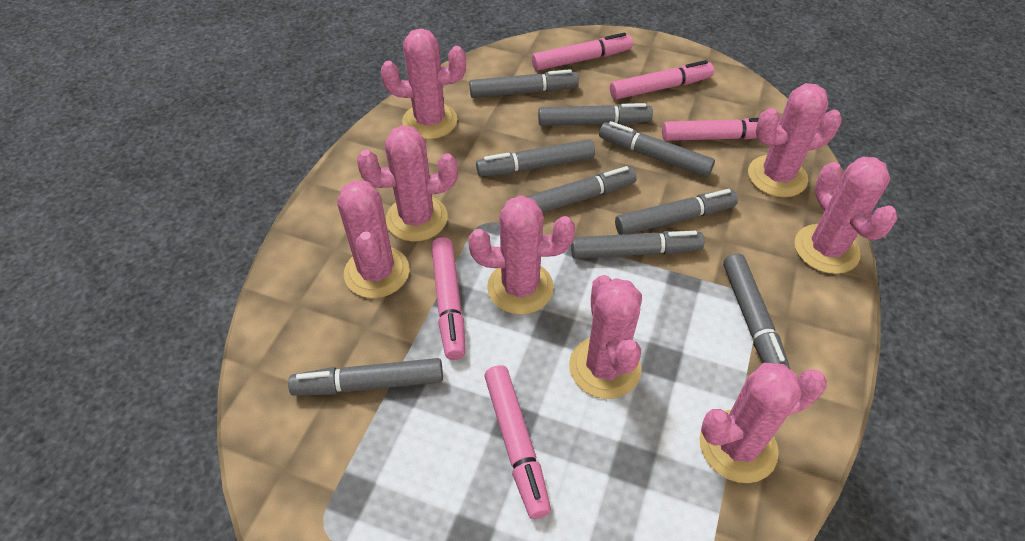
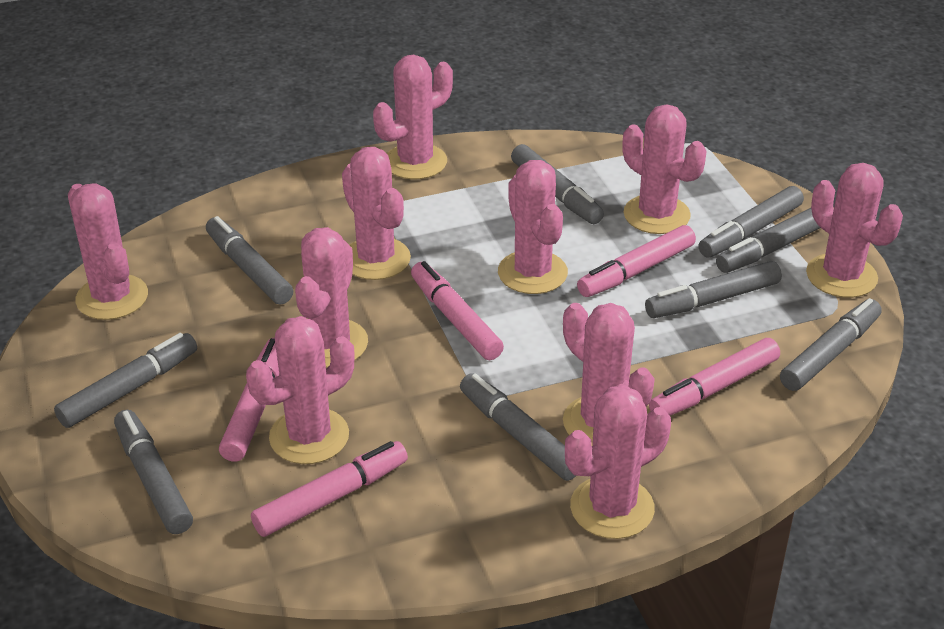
pink cactus: 8 -> 10

